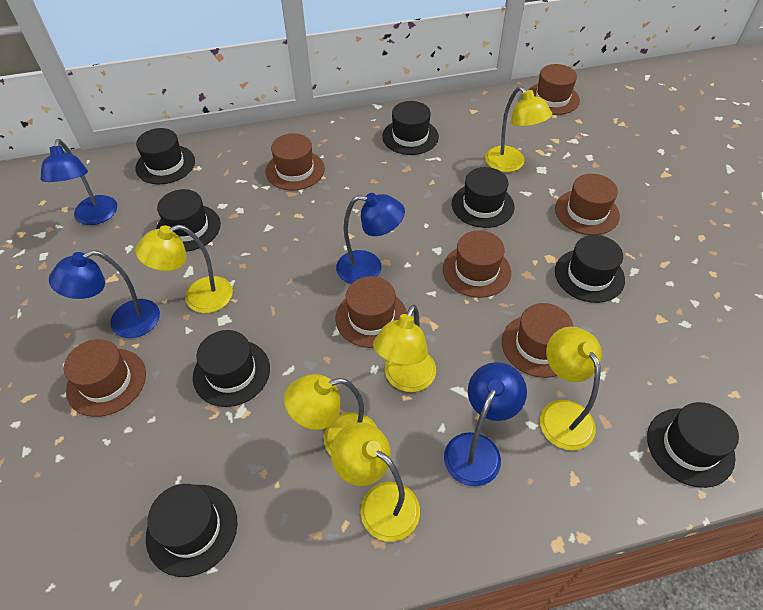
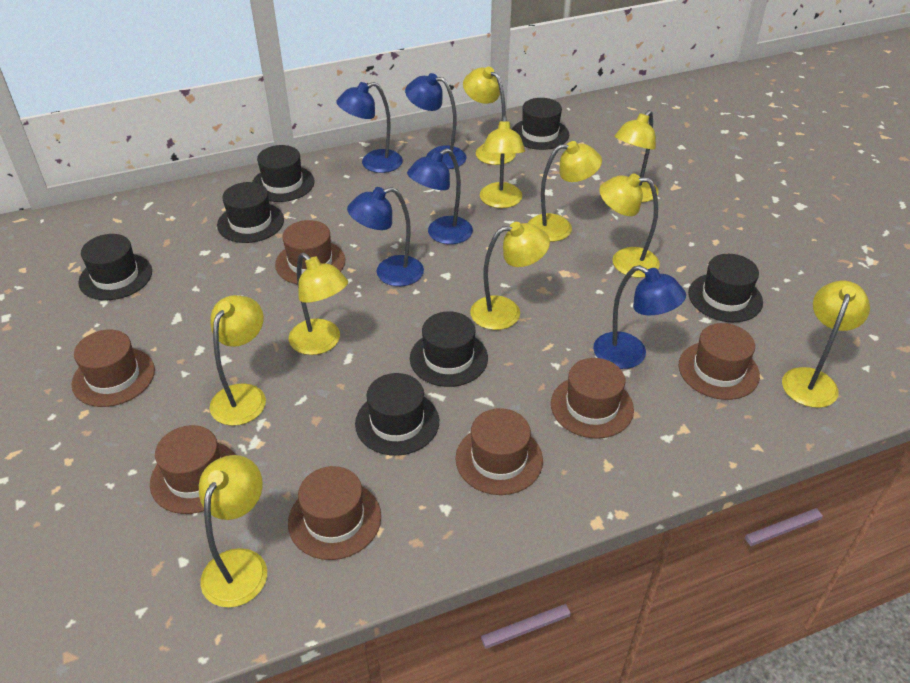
black hat: 8 -> 7
blue lamp: 4 -> 5
yellow lamp: 6 -> 10

